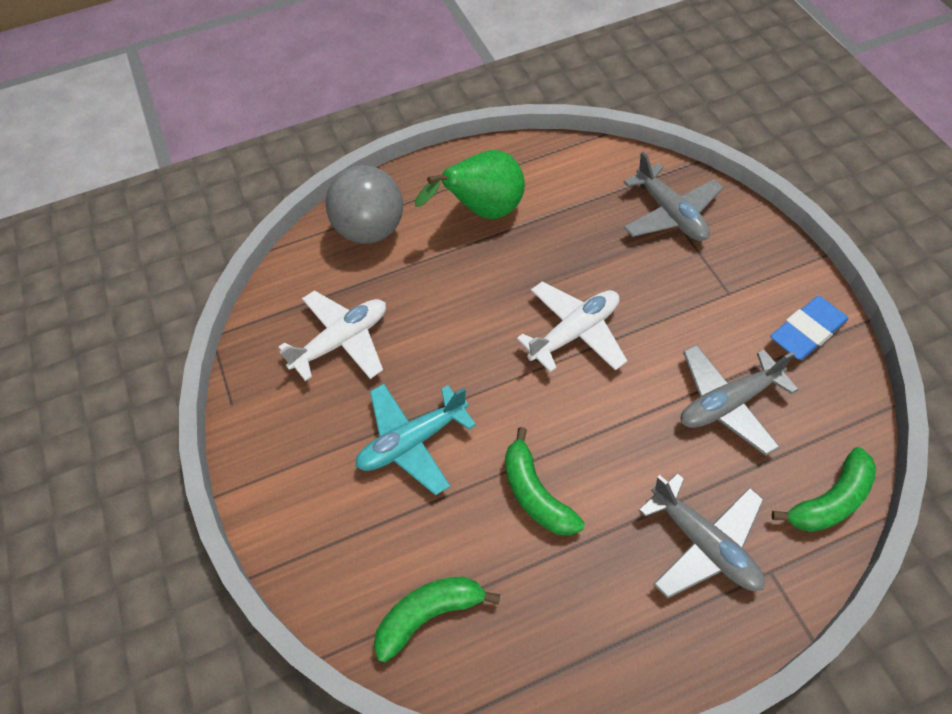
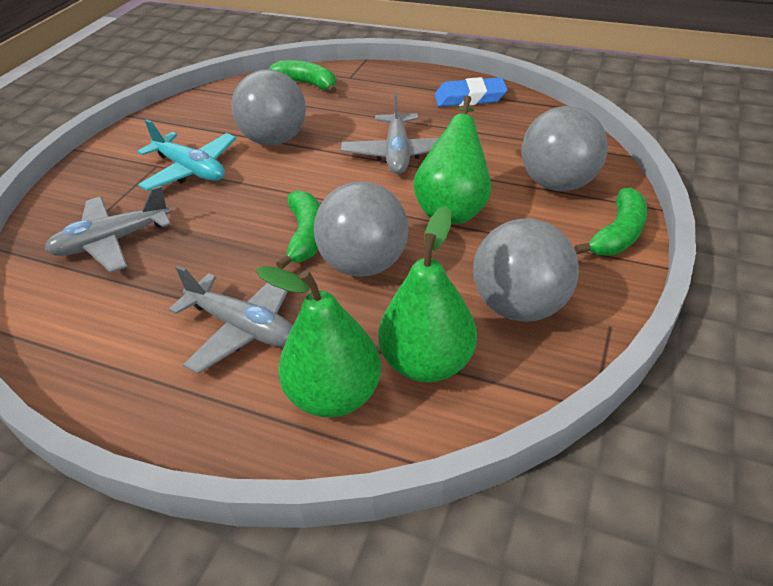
green pear: 1 -> 3
grey ball: 1 -> 4
white plane: 2 -> 0

